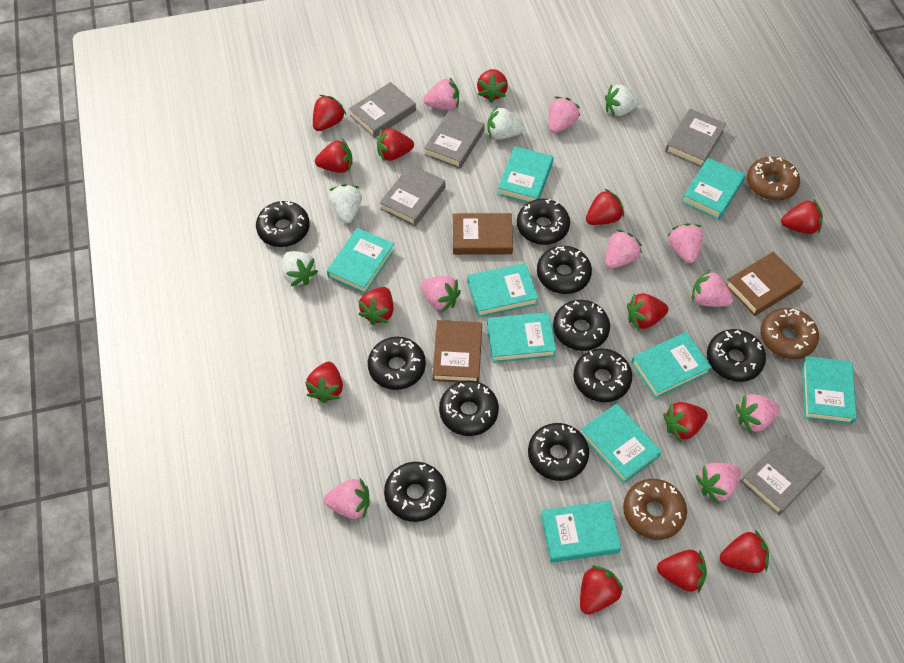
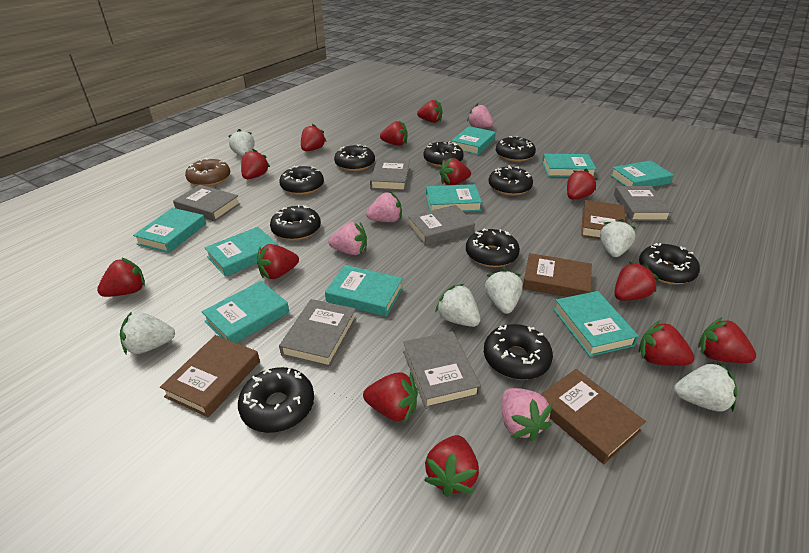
brown book: 3 -> 4
brown donut: 3 -> 1
grey book: 5 -> 6
pink strawberry: 9 -> 4
white strawberry: 4 -> 6

